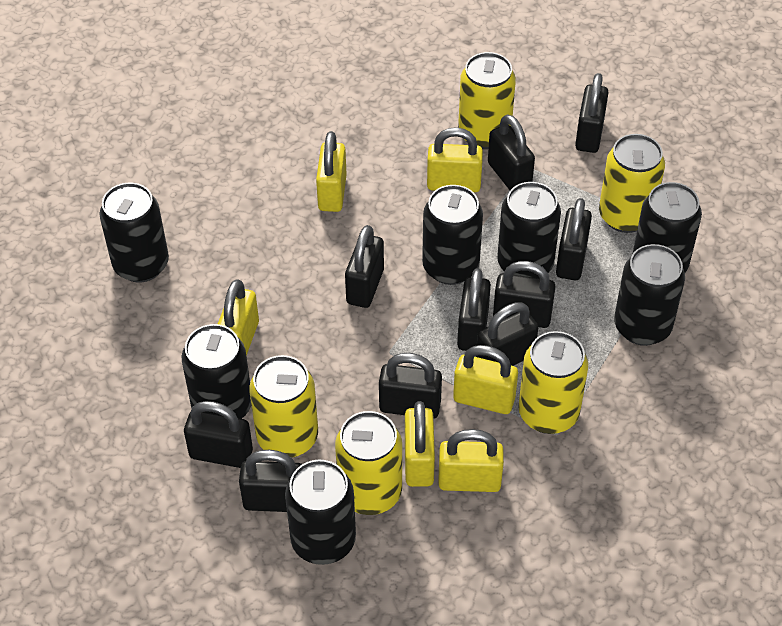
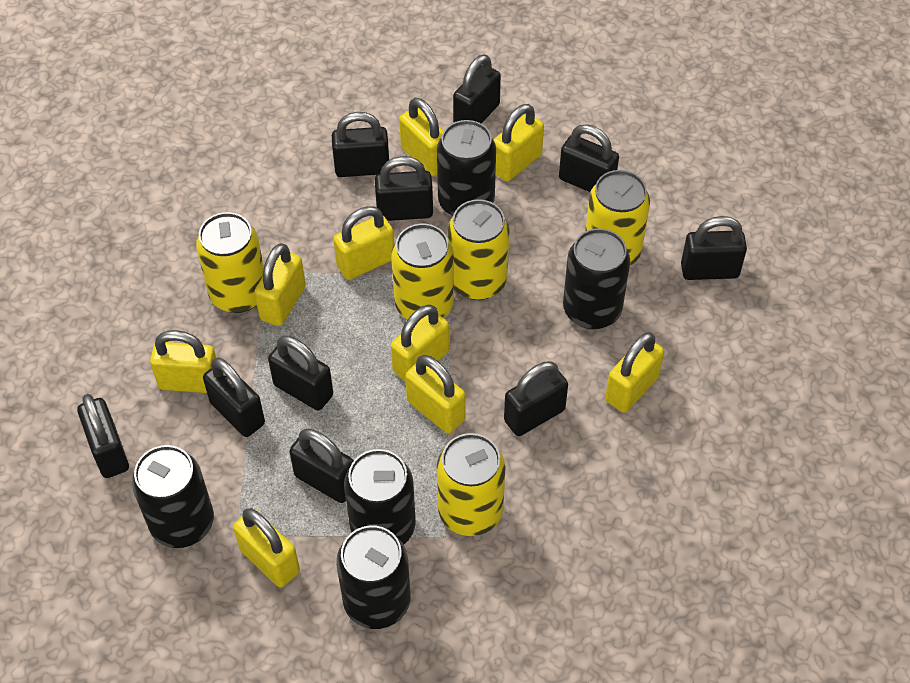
black can: 7 -> 5
yellow padlock: 6 -> 9

